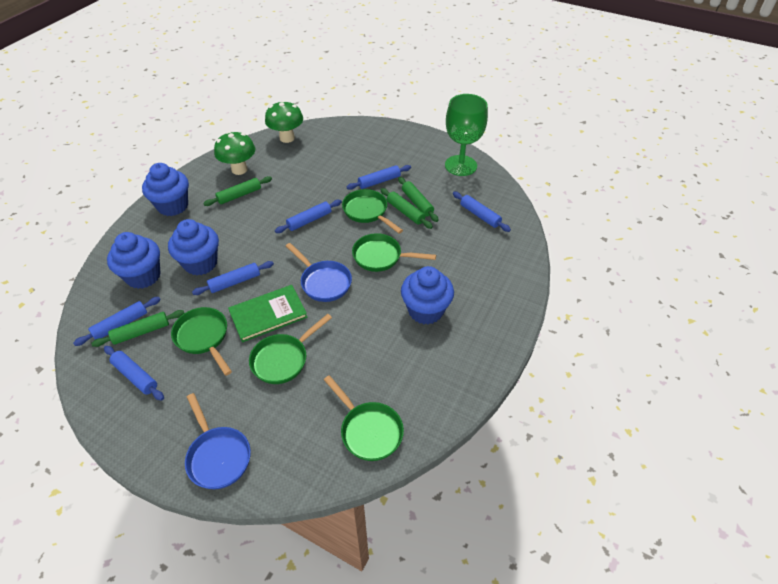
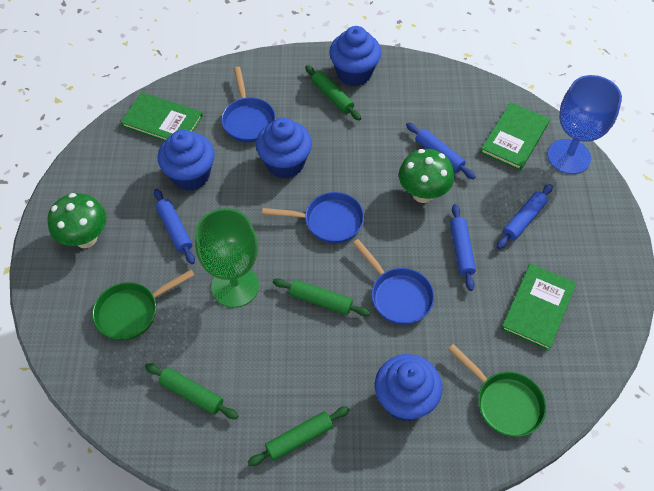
blue goblet: 0 -> 1
blue pan: 2 -> 3
blue rolling pin: 6 -> 4
green book: 1 -> 3
green pan: 5 -> 2

